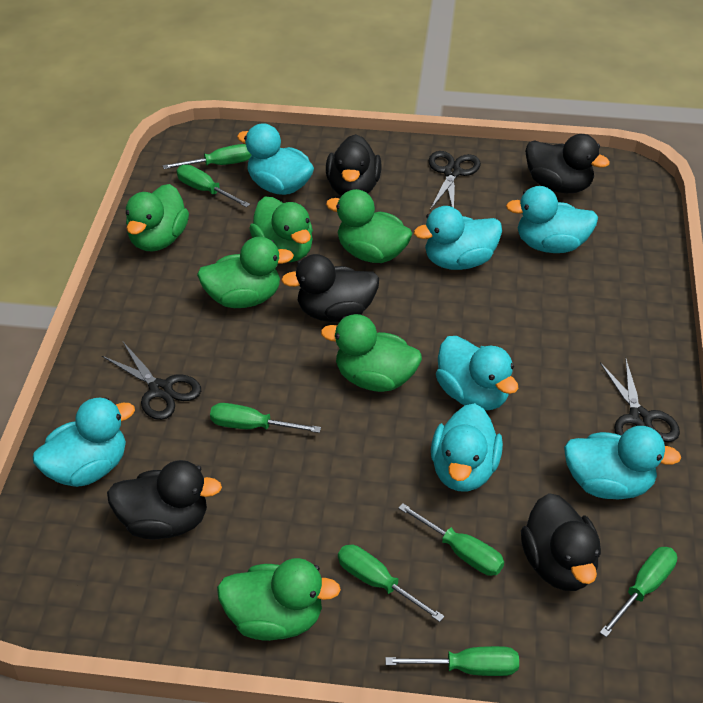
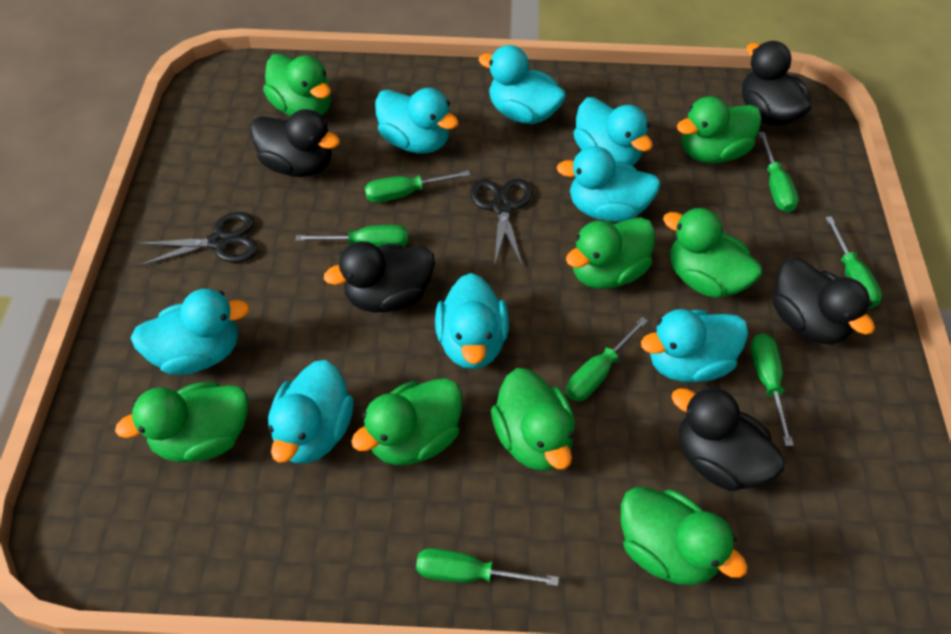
black scissors: 3 -> 2
green duck: 6 -> 8
turquoise duck: 7 -> 8

